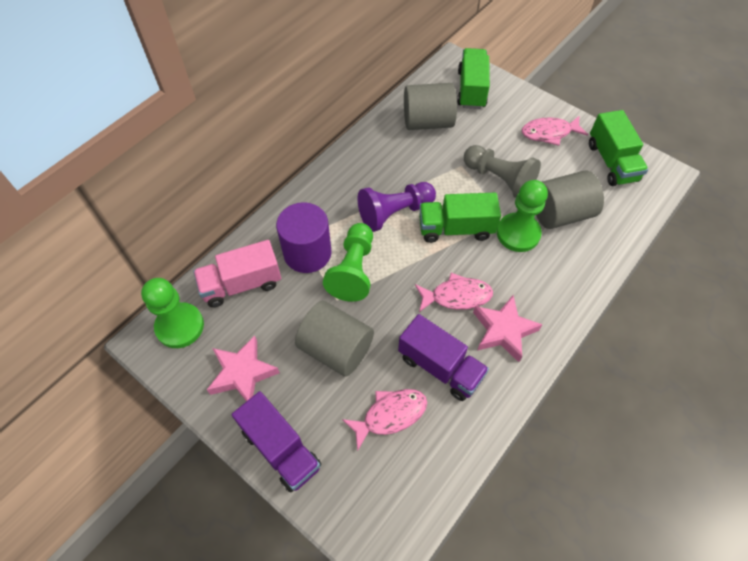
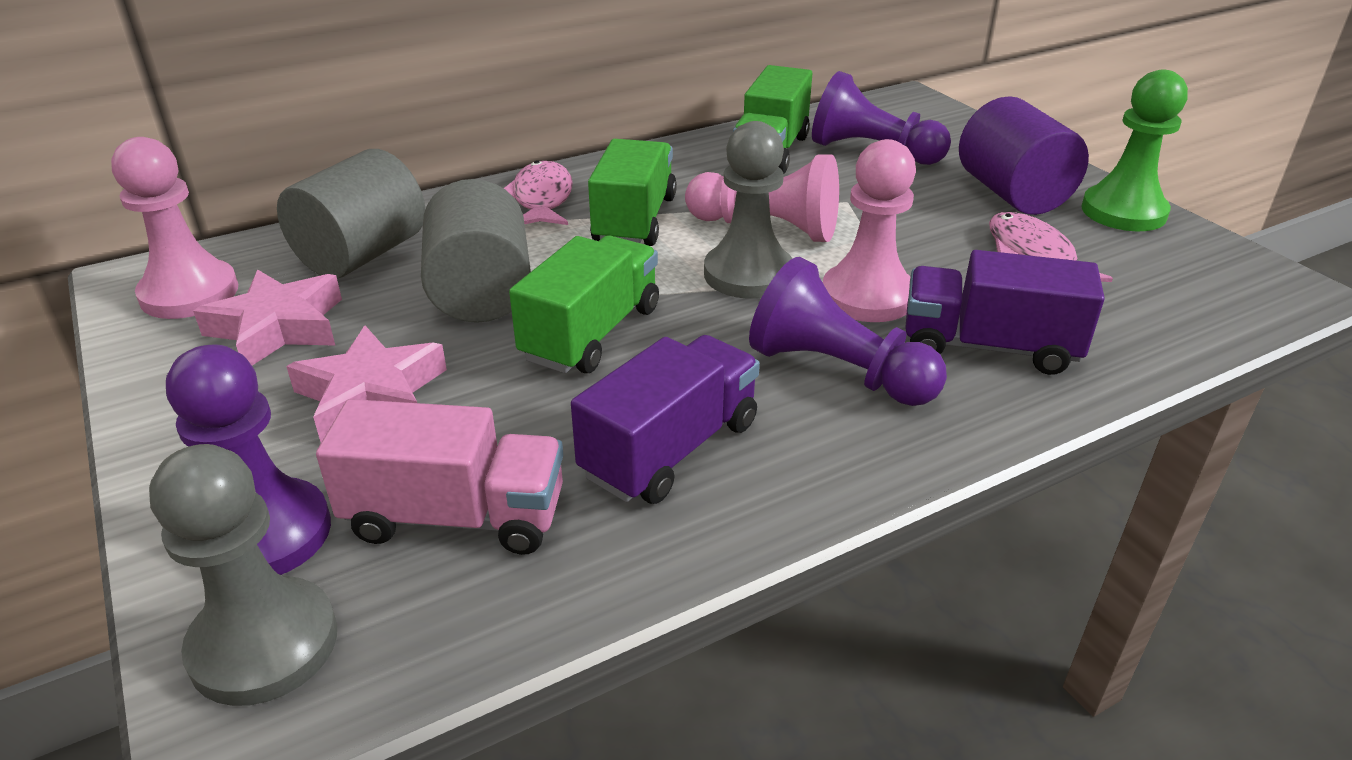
green pawn: 3 -> 1
grey cylinder: 3 -> 2
grey pawn: 1 -> 2
pink fish: 3 -> 2
pink pawn: 0 -> 3
purple pawn: 1 -> 3

